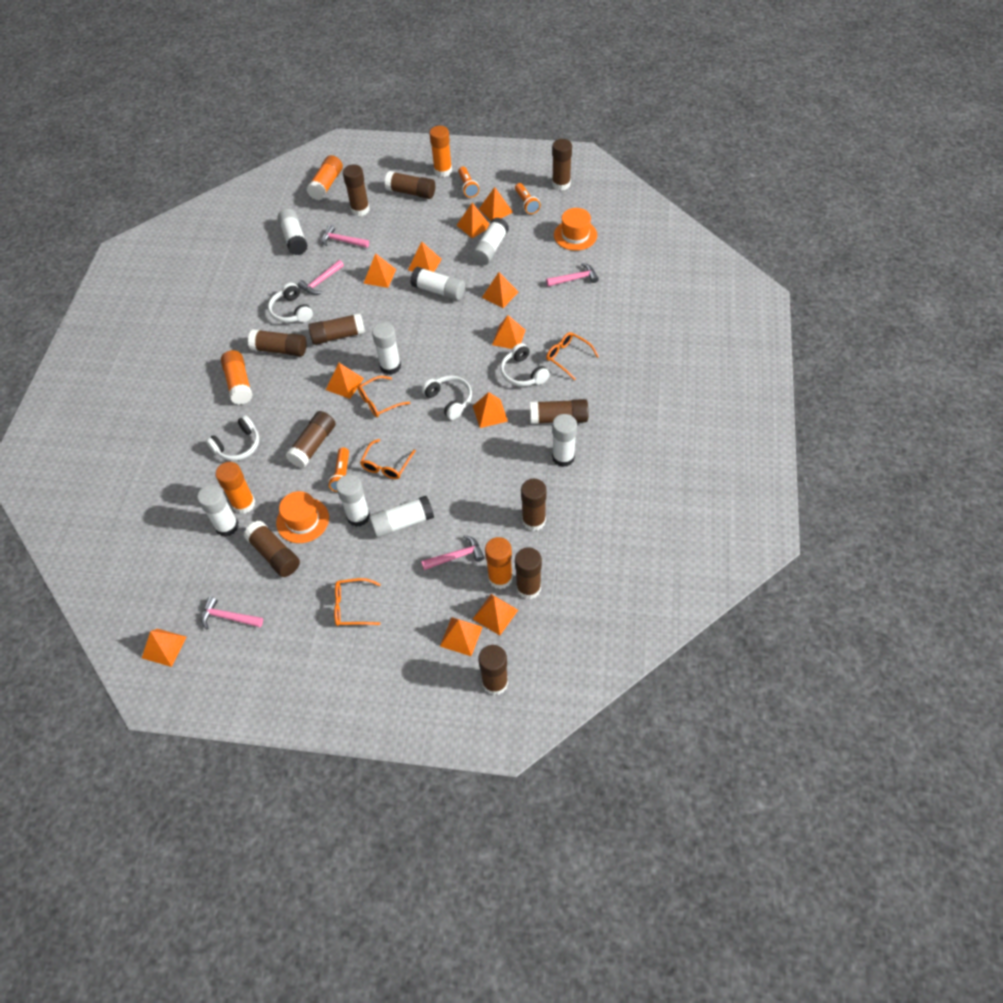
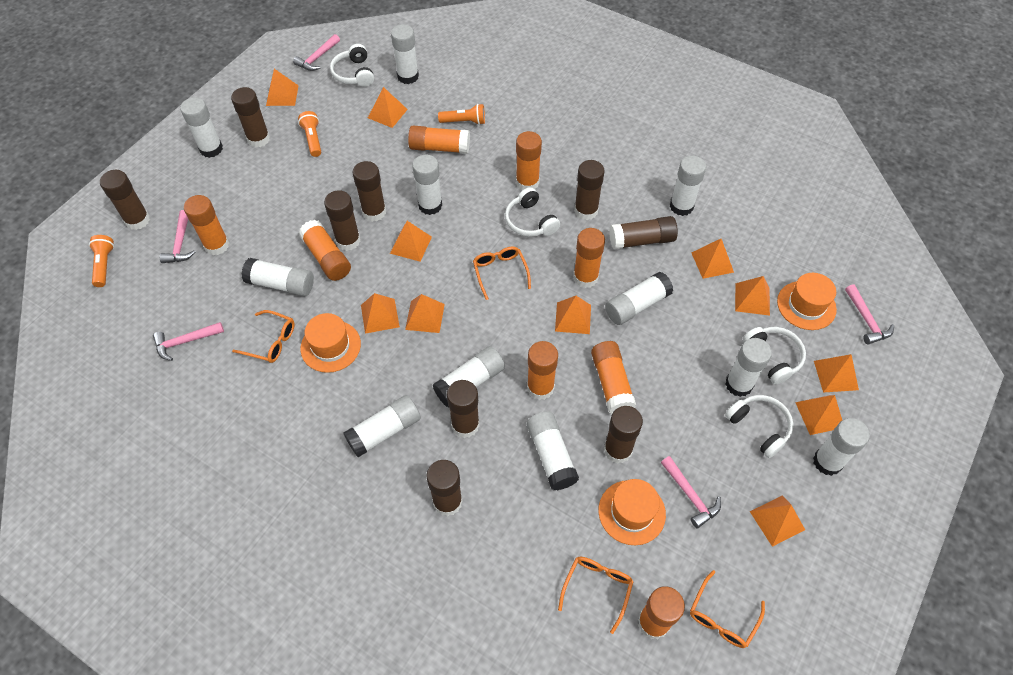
brown glue stick: 11 -> 9
orange glue stick: 5 -> 8
orange hat: 2 -> 3
white glue stick: 8 -> 11

